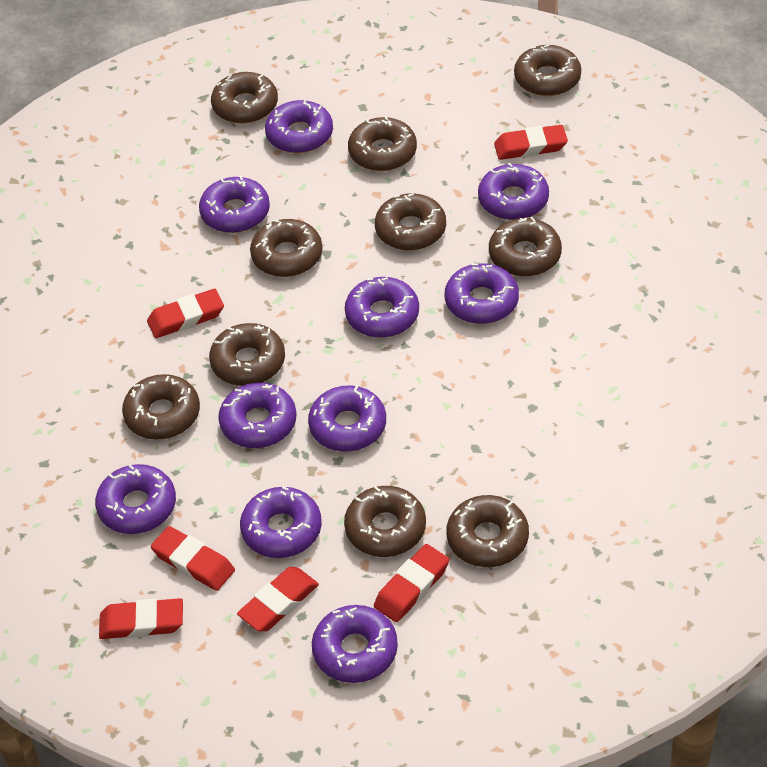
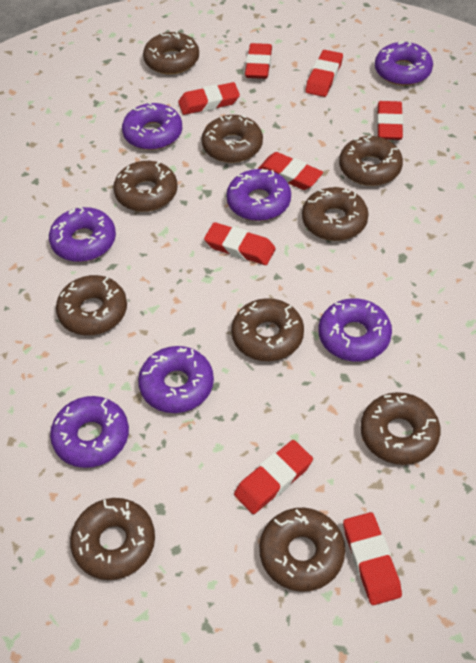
purple donut: 10 -> 7
red eraser: 6 -> 8

